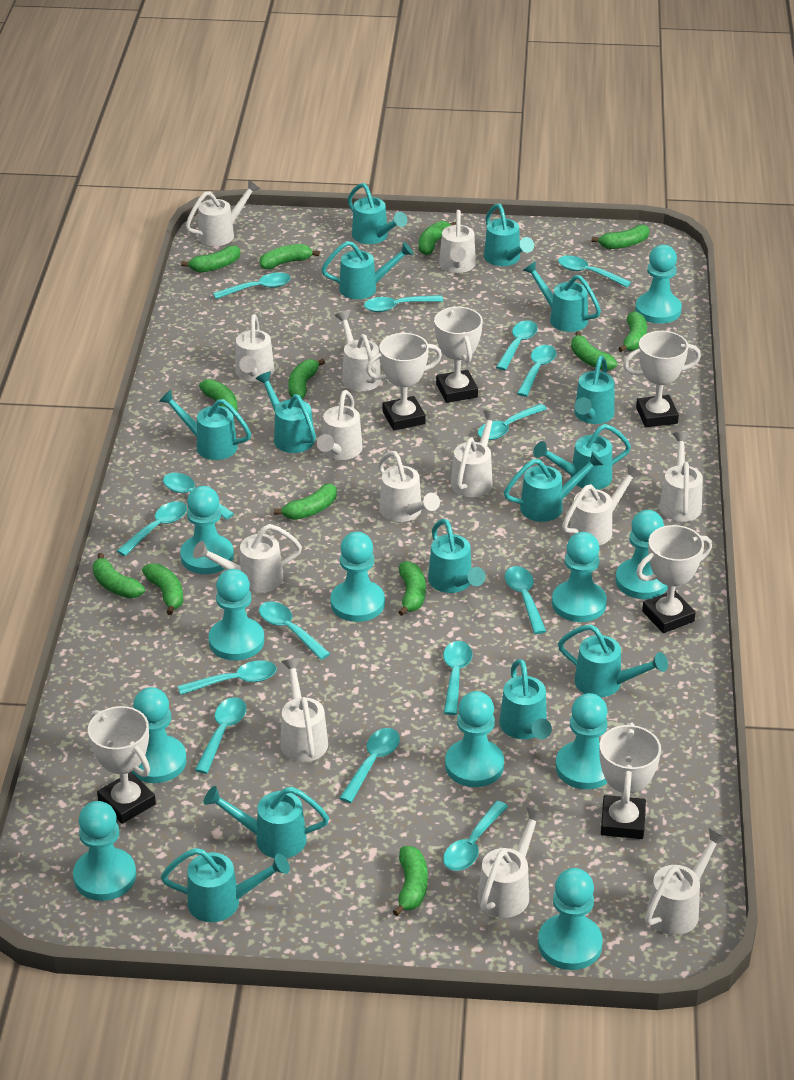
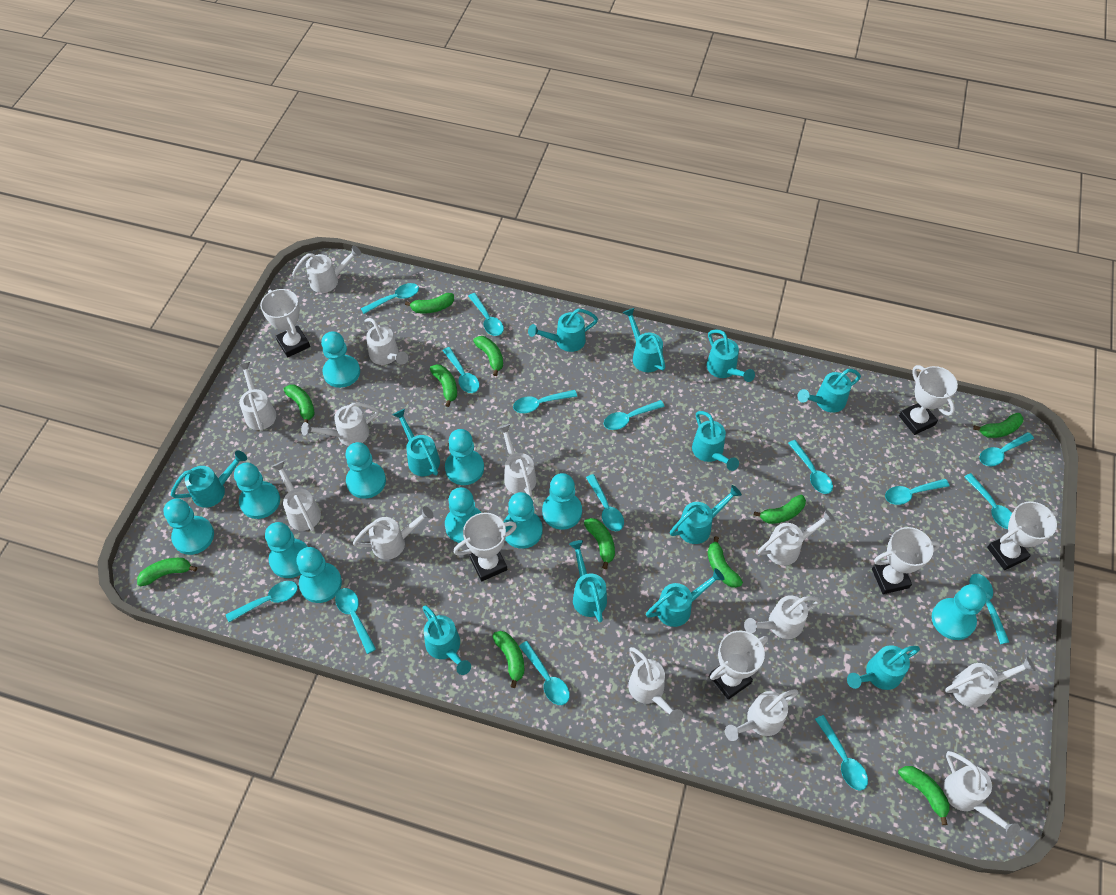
green banana: 13 -> 11
turquoise watering can: 14 -> 12

